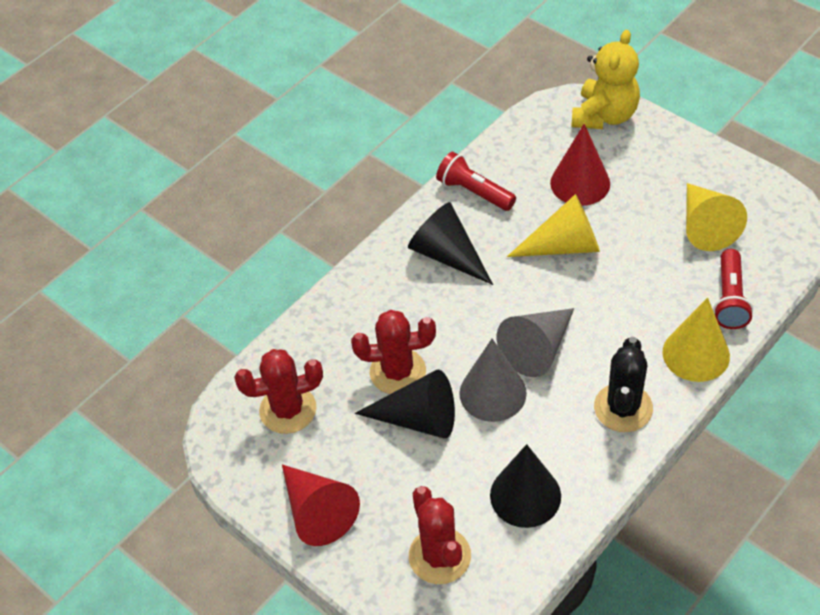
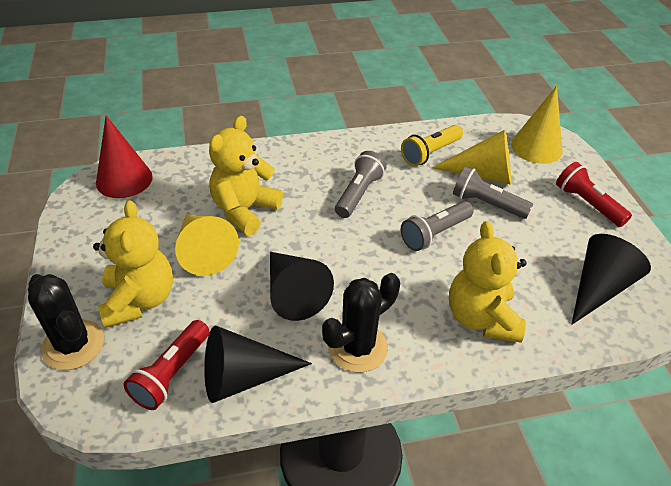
black cactus: 1 -> 2
grey cone: 2 -> 0
grey flashlight: 0 -> 3
red cactus: 3 -> 0
red cone: 2 -> 1
yellow flashlight: 0 -> 1
yellow teddy bear: 1 -> 3

